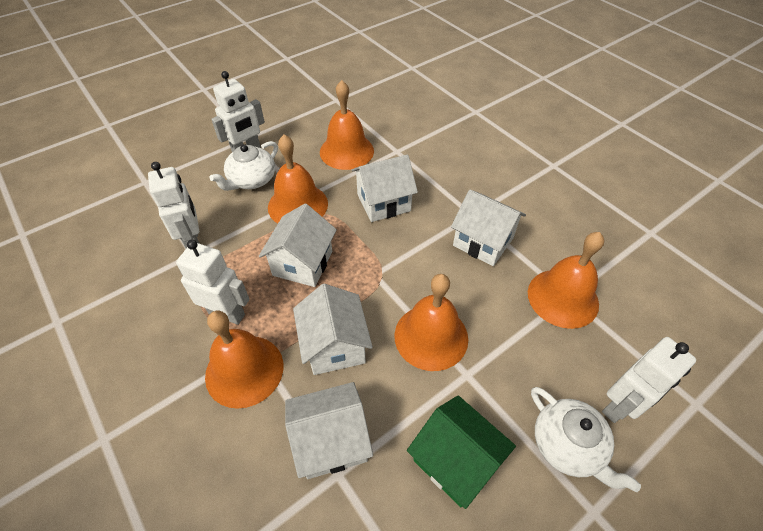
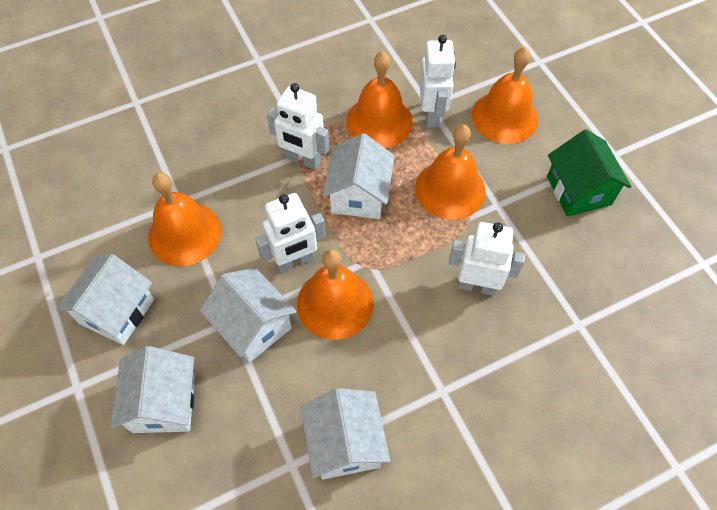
white teapot: 2 -> 0

